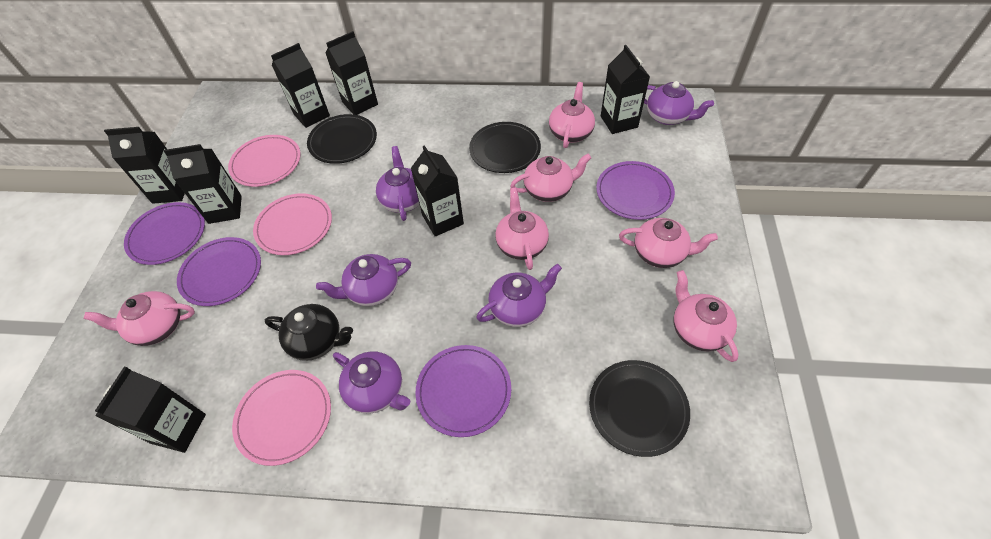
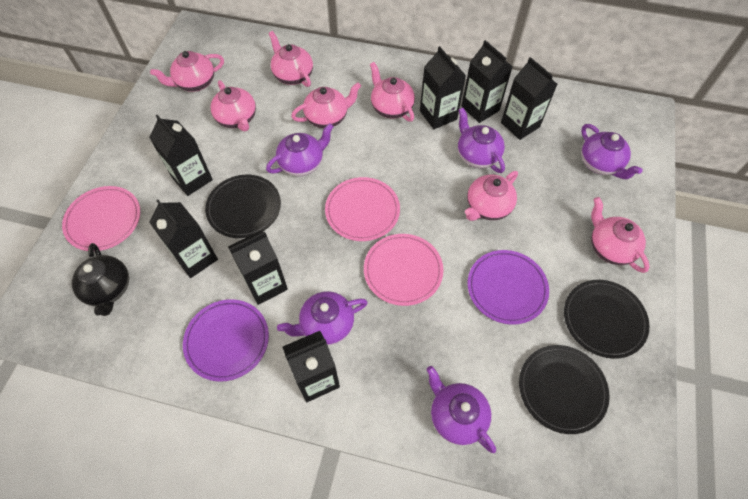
pink teapot: 6 -> 7
purple plate: 4 -> 2

